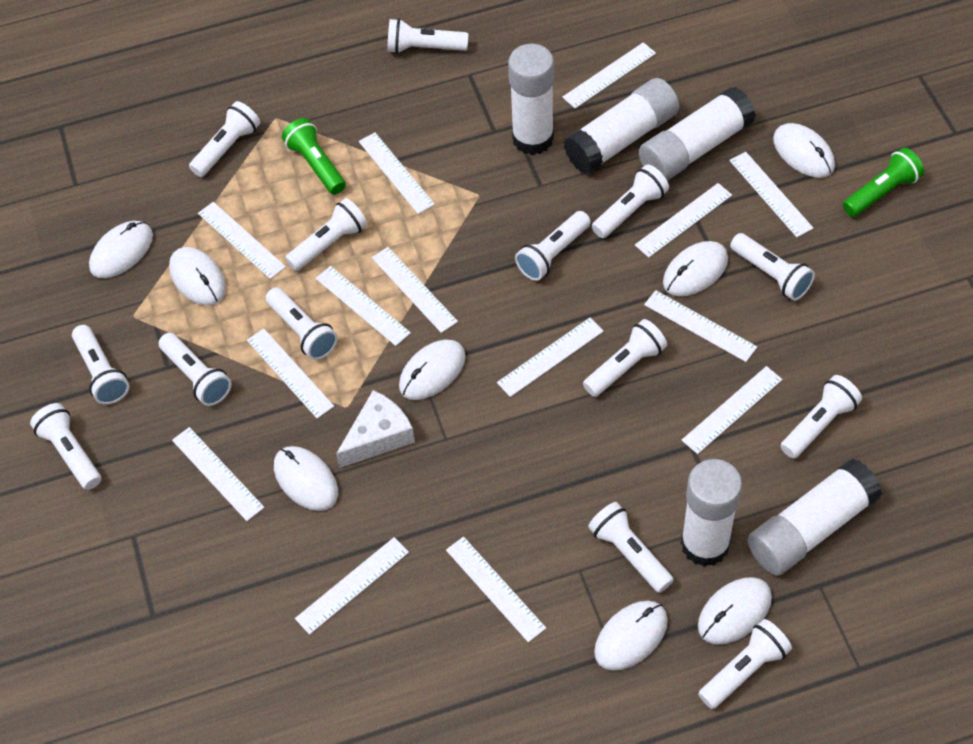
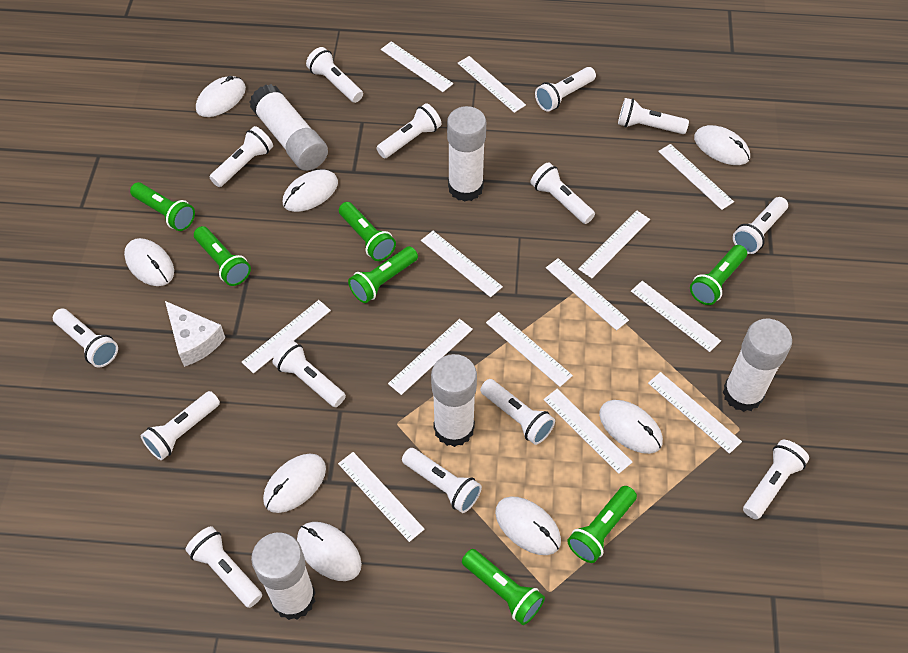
green flashlight: 2 -> 7
white ruler: 14 -> 13

